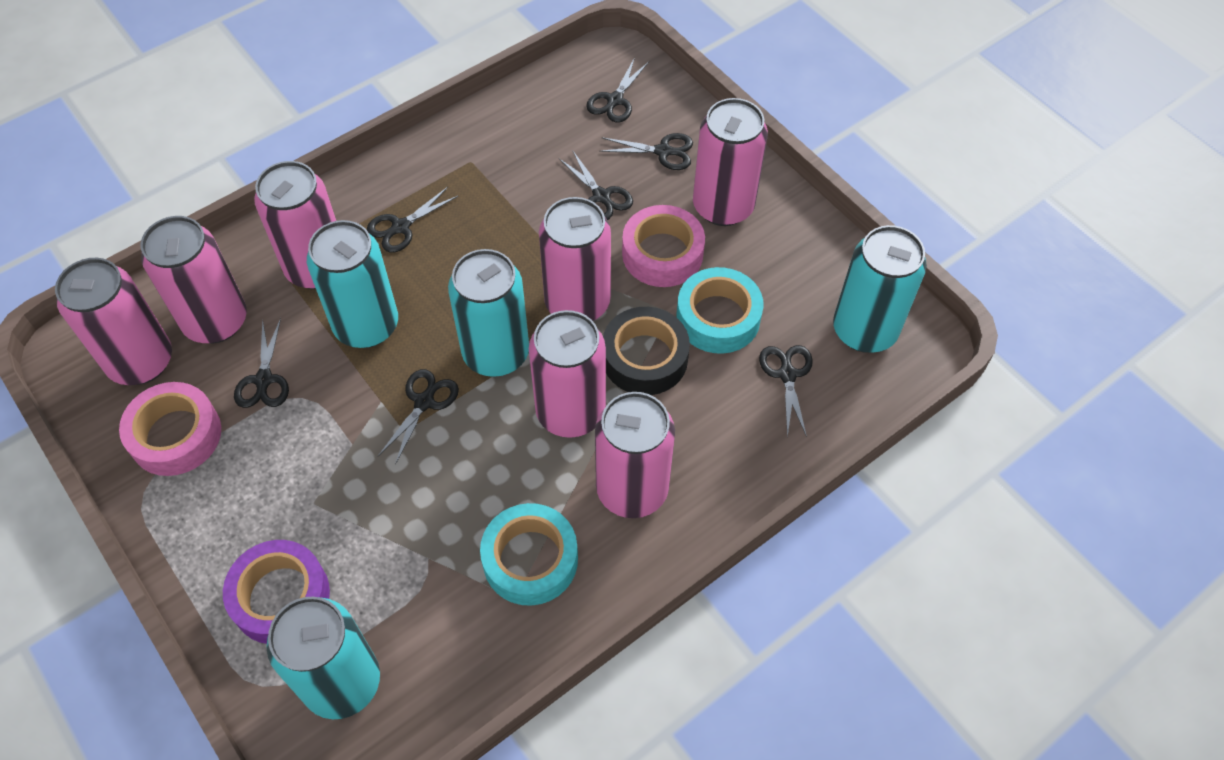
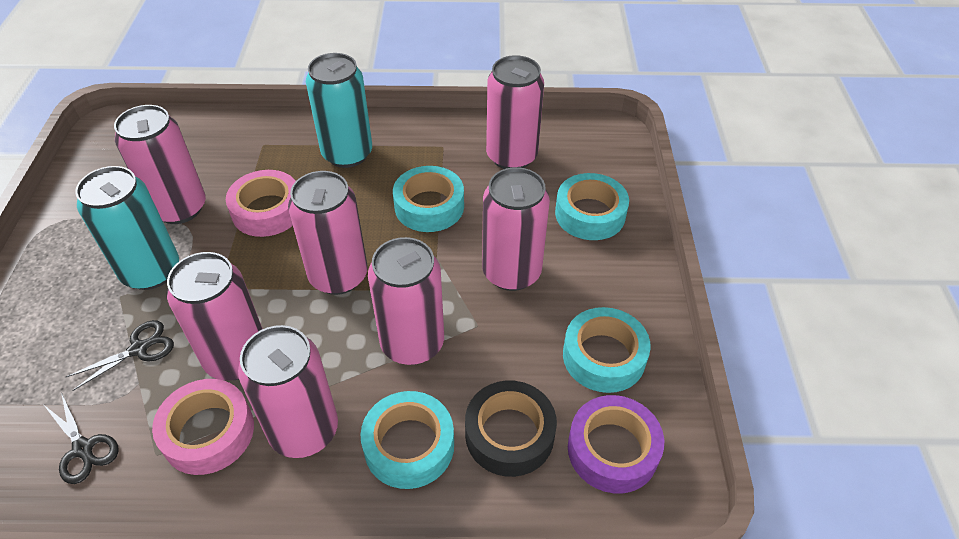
black scissors: 7 -> 2
turquoise can: 4 -> 2
turquoise tape: 2 -> 4

